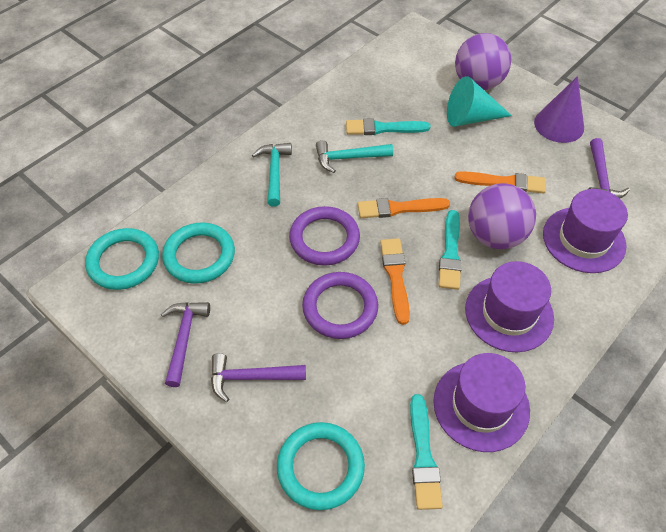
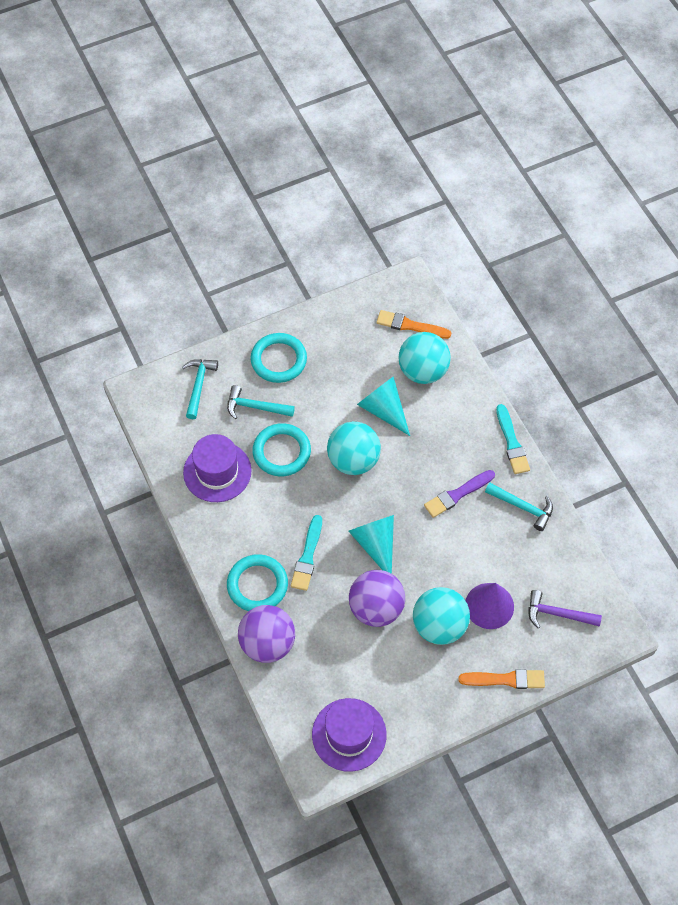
orange brush: 3 -> 2
purple brush: 0 -> 1
purple hammer: 3 -> 1
purple hat: 3 -> 2
purple ring: 2 -> 0
turquoise ball: 0 -> 3
turquoise brush: 3 -> 2
turquoise cone: 1 -> 2
turquoise hammer: 2 -> 3

